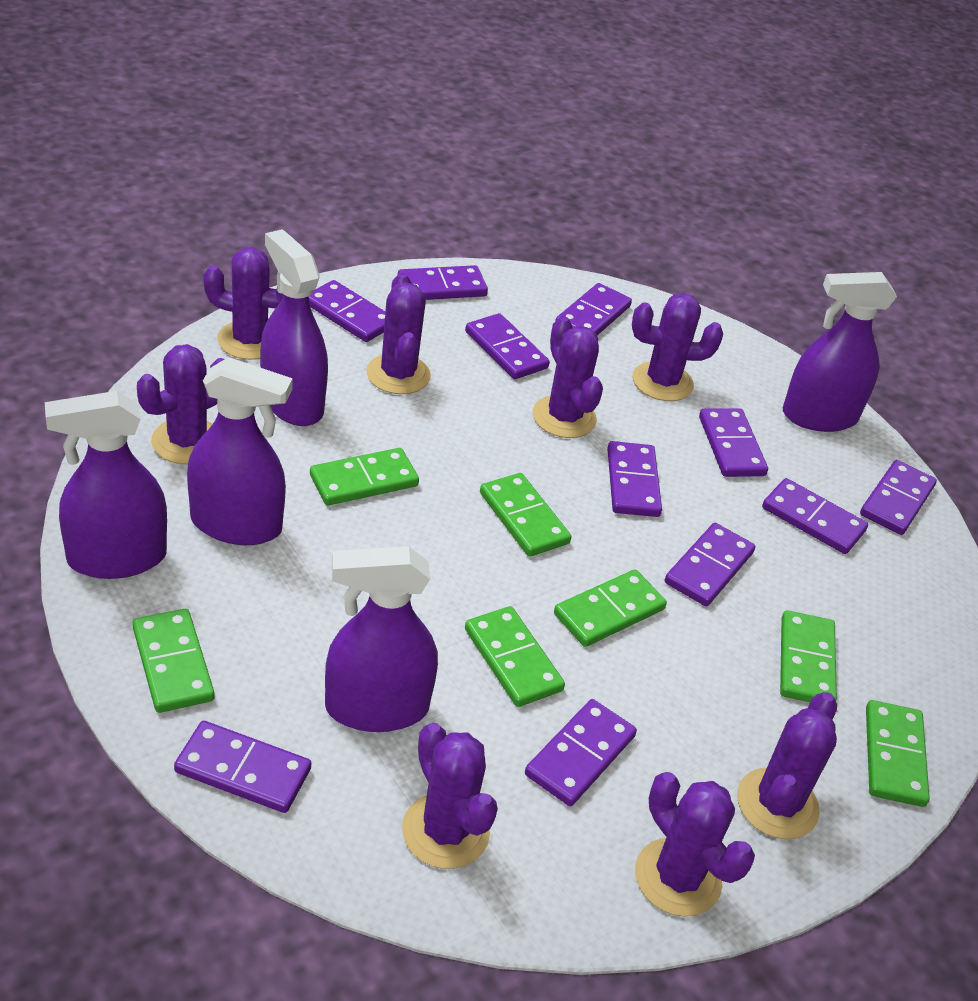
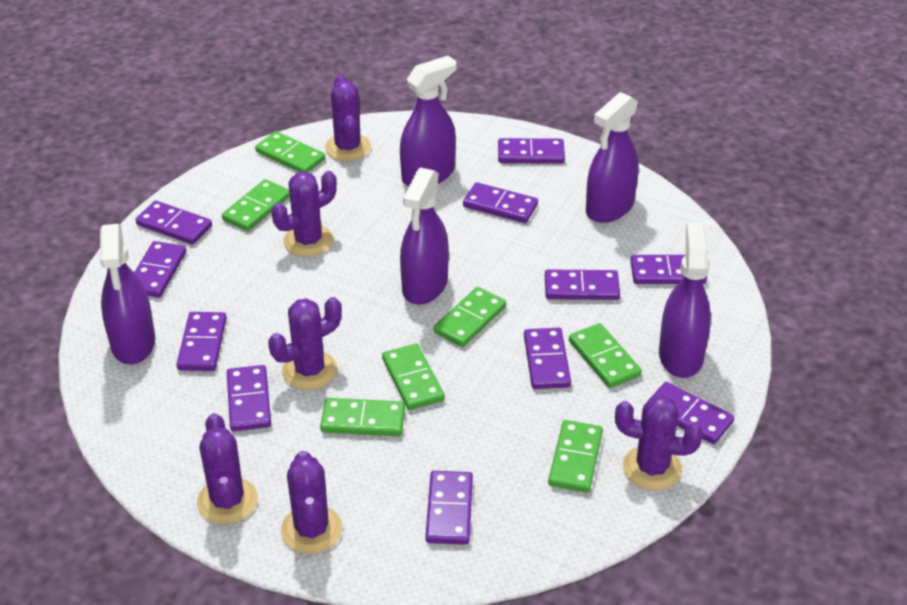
purple cactus: 8 -> 6

